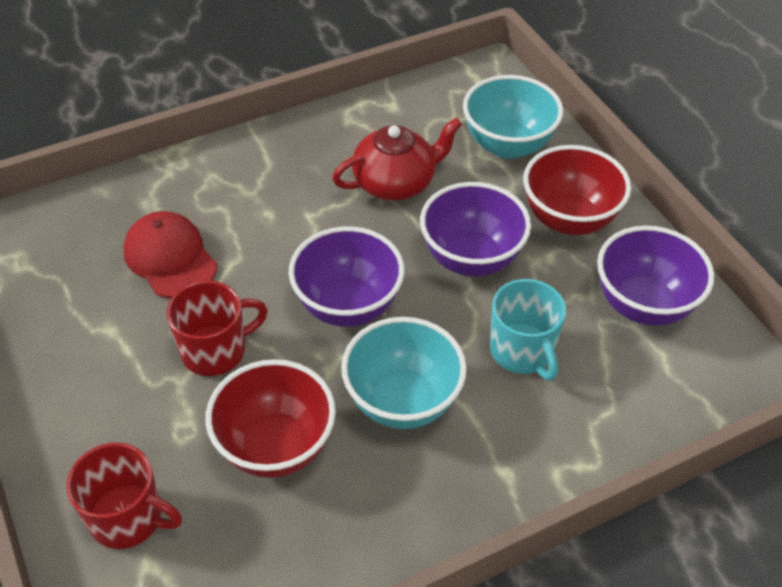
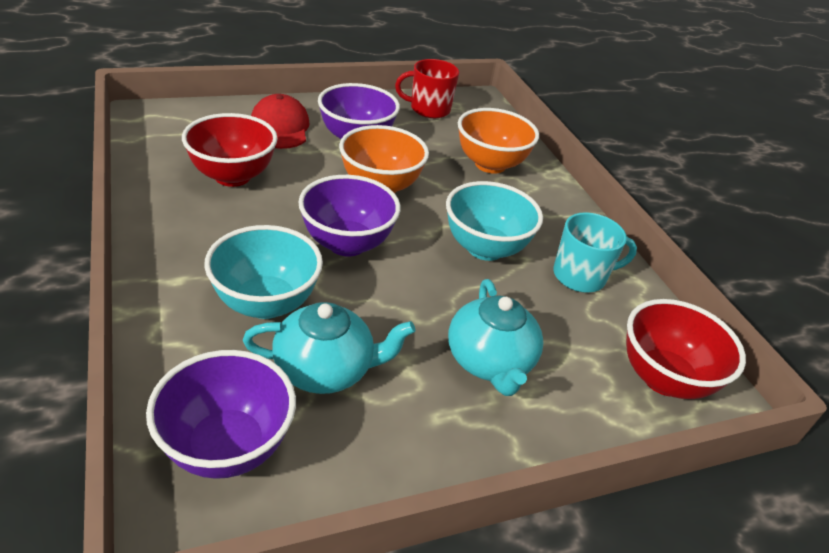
orange bowl: 0 -> 2
red mug: 2 -> 1
red teapot: 1 -> 0
turquoise teapot: 0 -> 2

